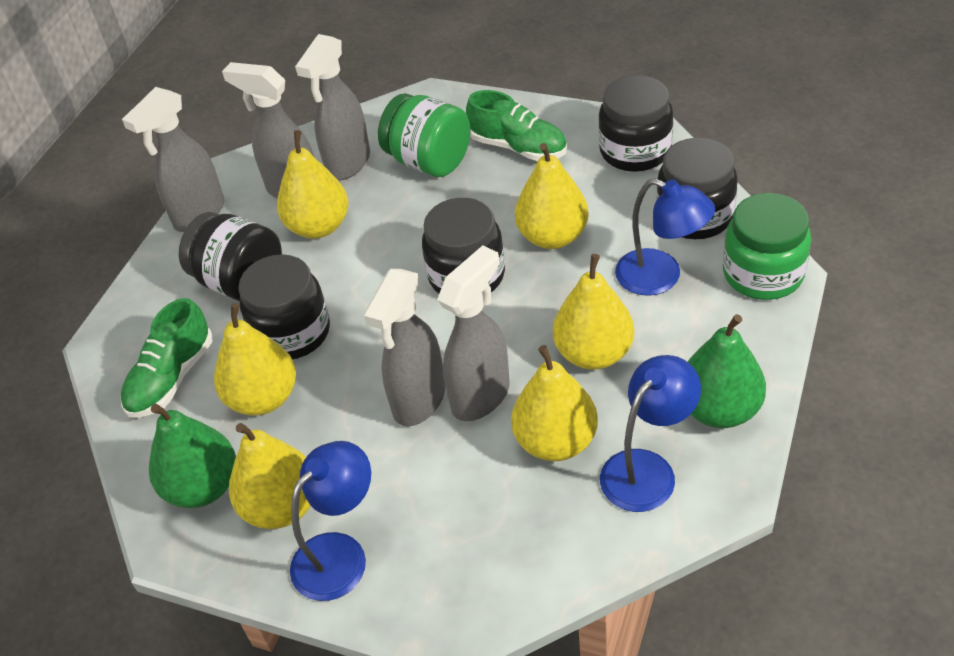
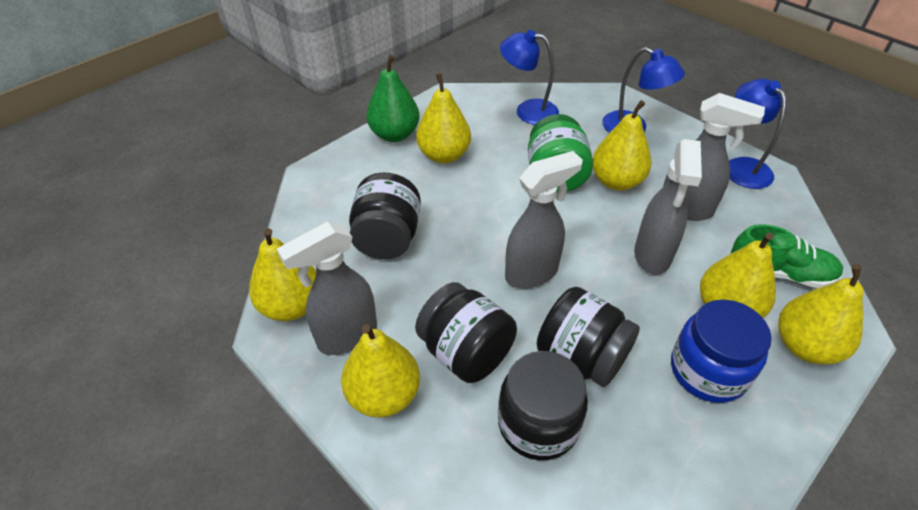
black jar: 5 -> 4
blue jar: 0 -> 1
green jar: 2 -> 1
green pear: 2 -> 1
green shoe: 2 -> 1
grey spray bottle: 5 -> 4

